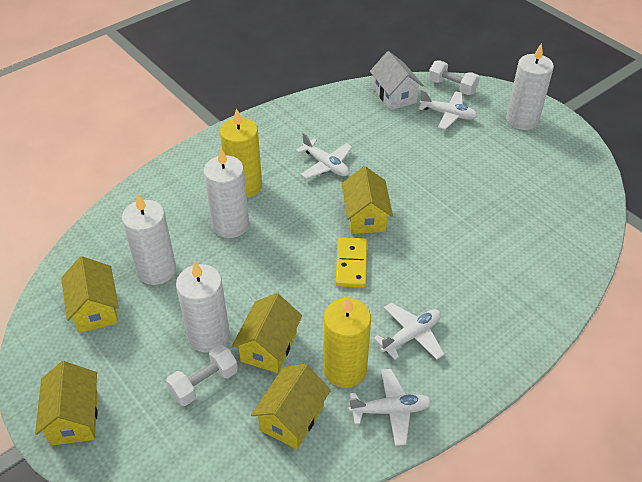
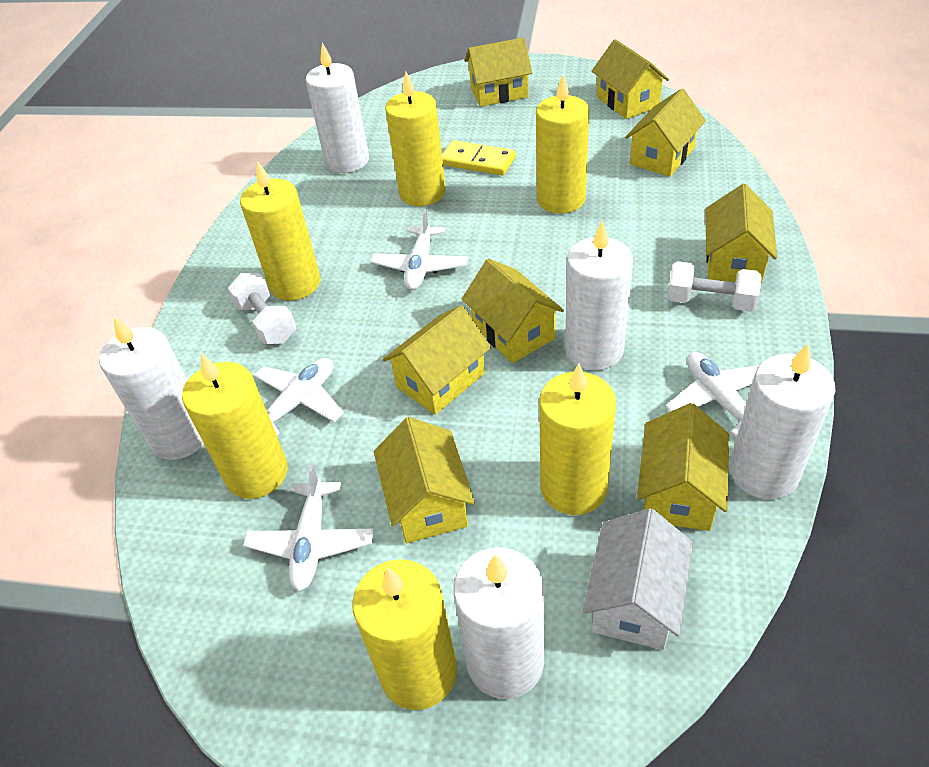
white candle: 4 -> 5
yellow candle: 2 -> 6
yellow house: 5 -> 8

